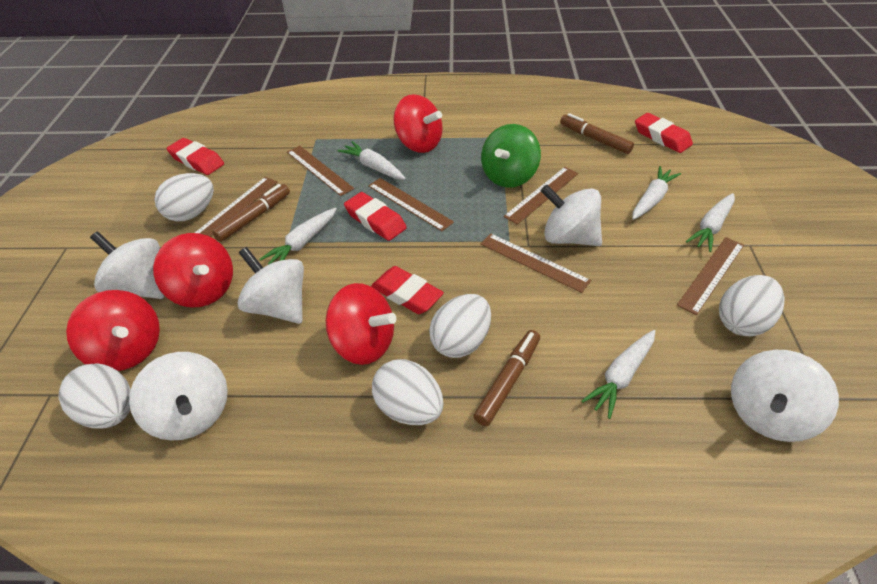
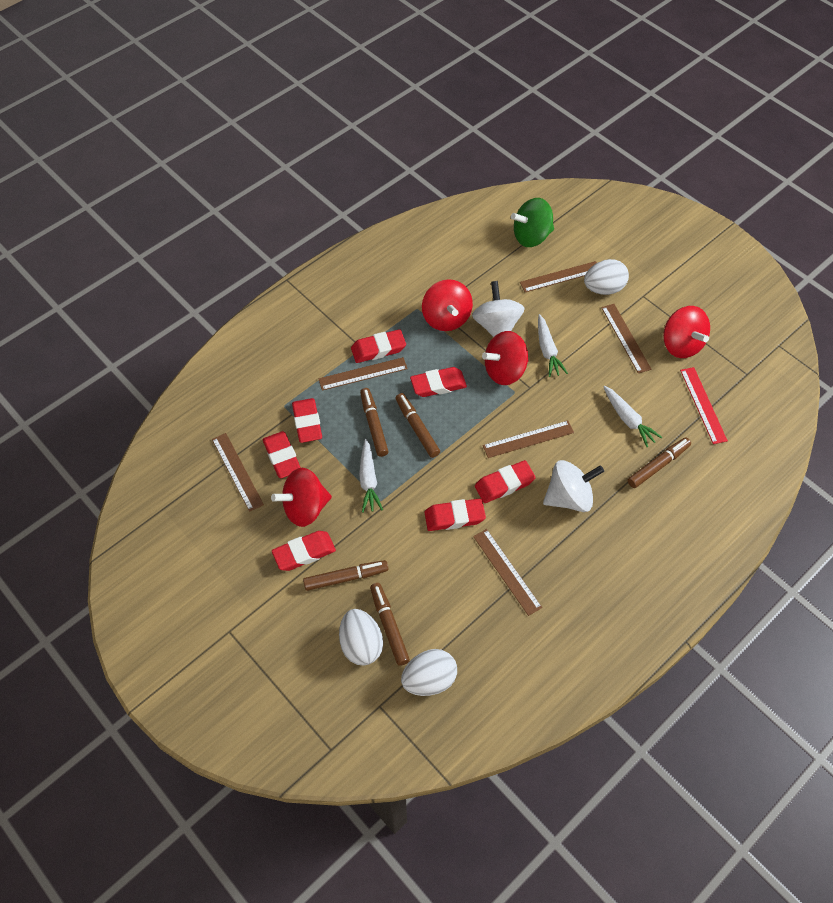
brown marker: 3 -> 5
red eraser: 4 -> 7
red ruler: 0 -> 1
white carrot: 5 -> 3
white egg: 5 -> 3
white spinning top: 5 -> 2

